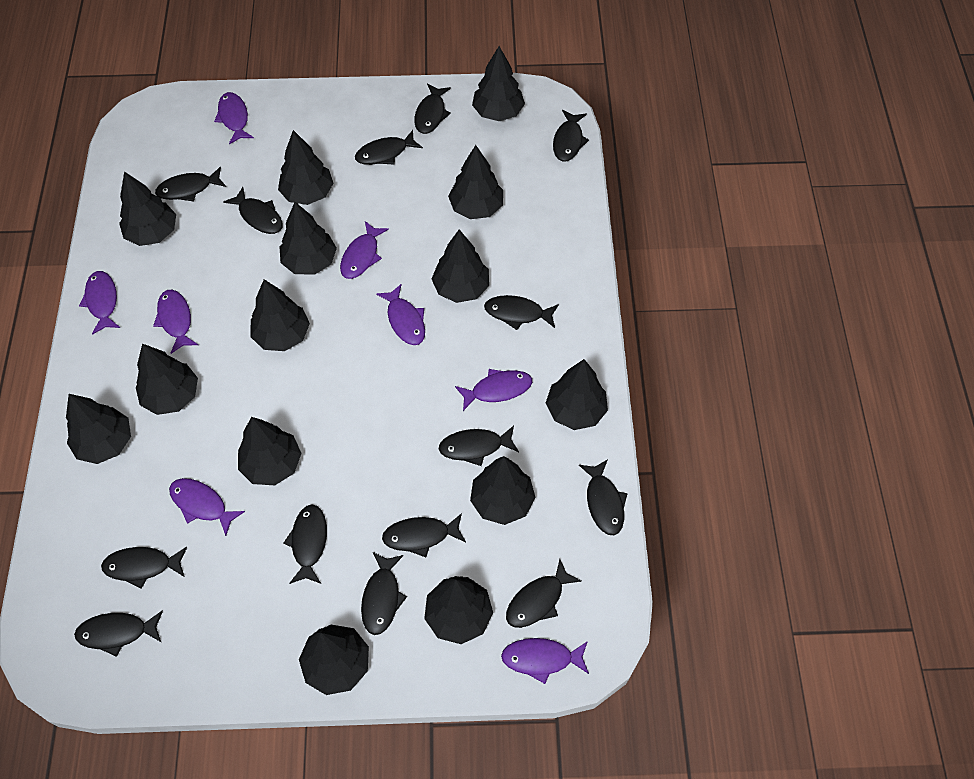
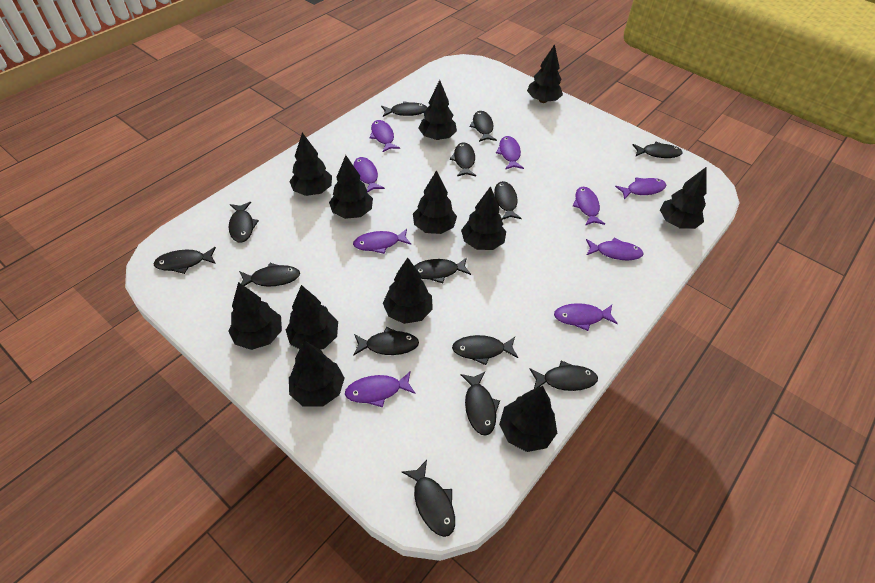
black tree: 14 -> 12
purple fish: 8 -> 9

